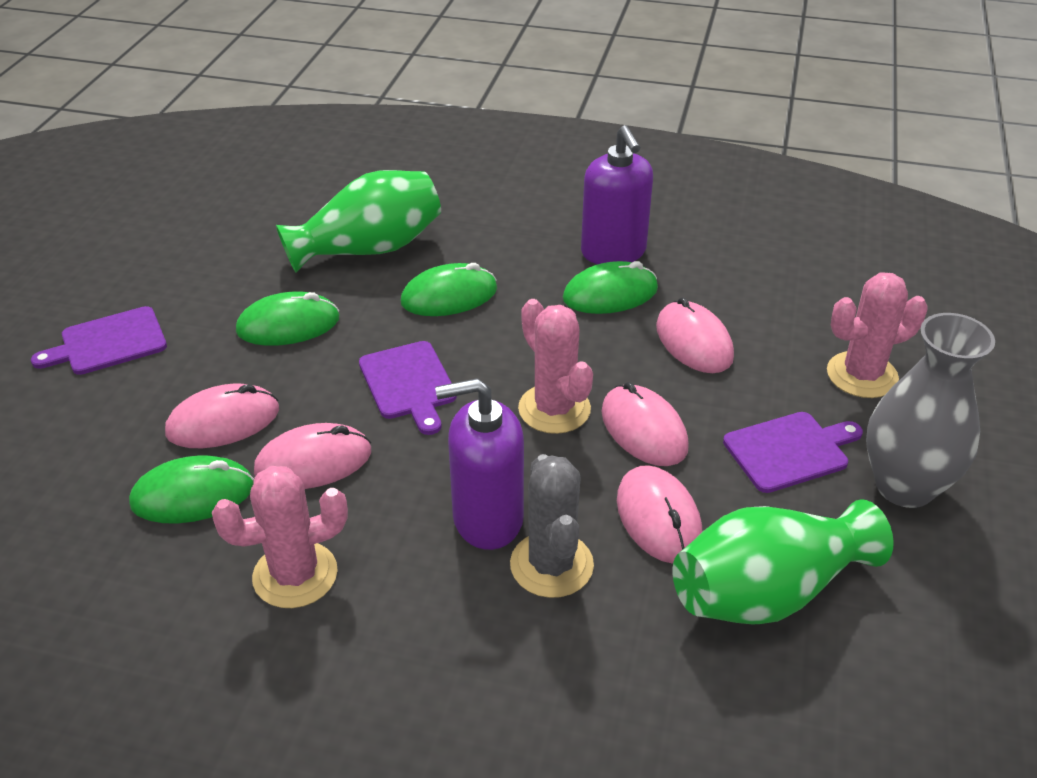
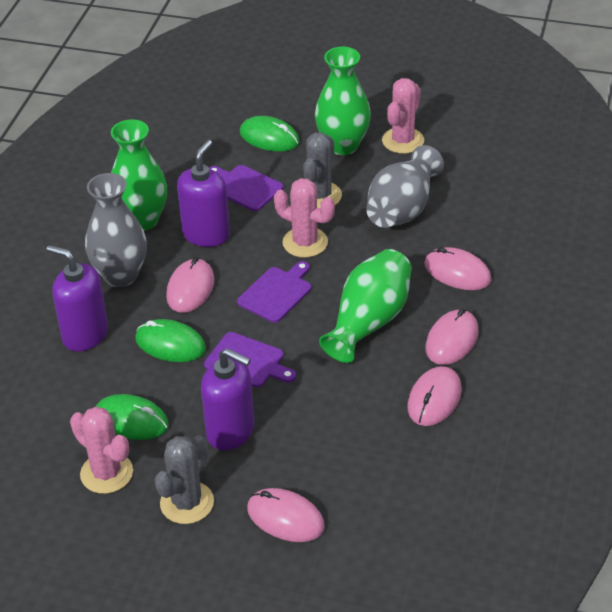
green mouse: 4 -> 3
green vase: 2 -> 3
grey cactus: 1 -> 2
grey vase: 1 -> 2
purple soap dispenser: 2 -> 3

